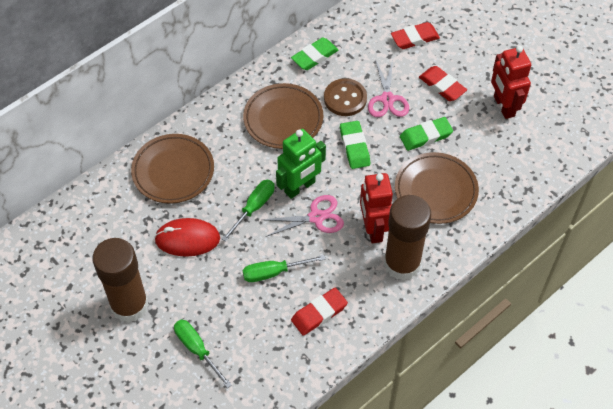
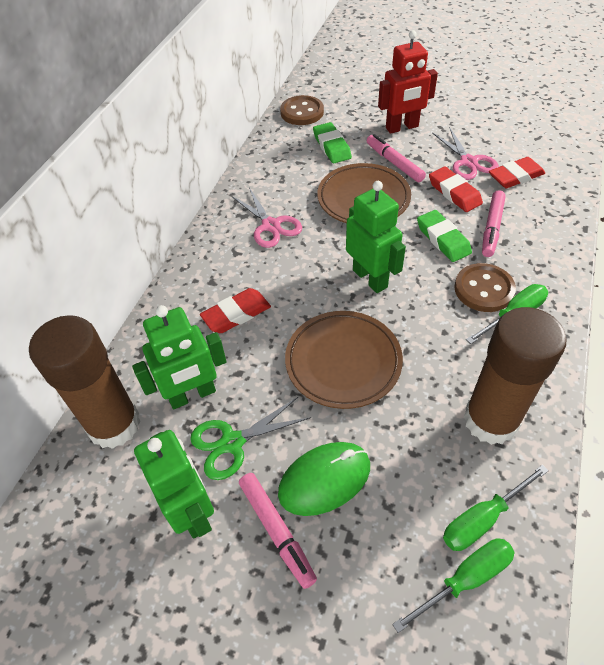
brown button: 1 -> 2
brown plate: 3 -> 2
green eraser: 3 -> 2
green mouse: 0 -> 1
green robot: 1 -> 3
green scissors: 0 -> 1
pink marker: 0 -> 3
red mouse: 1 -> 0
red robot: 2 -> 1

